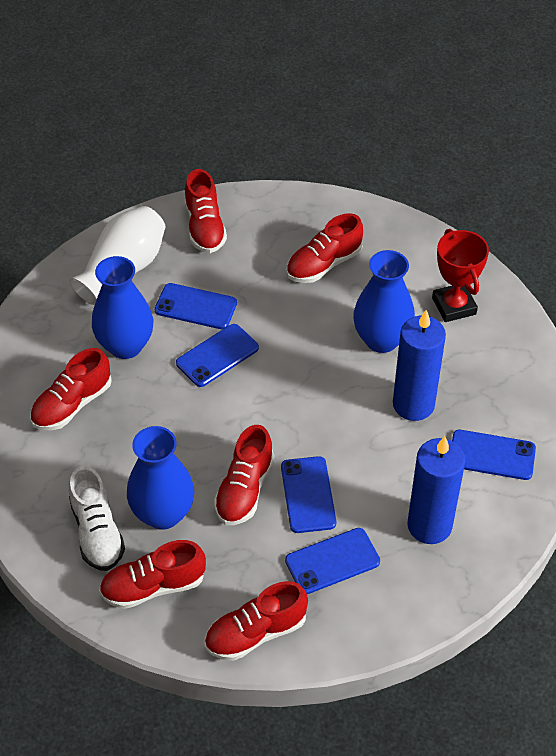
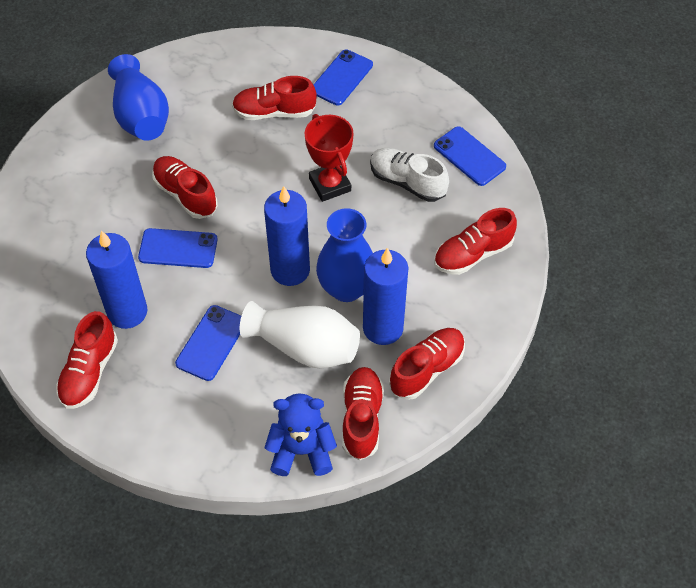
blue candle: 2 -> 3
blue phone: 5 -> 4
blue teddy bear: 0 -> 1
blue vase: 3 -> 2

